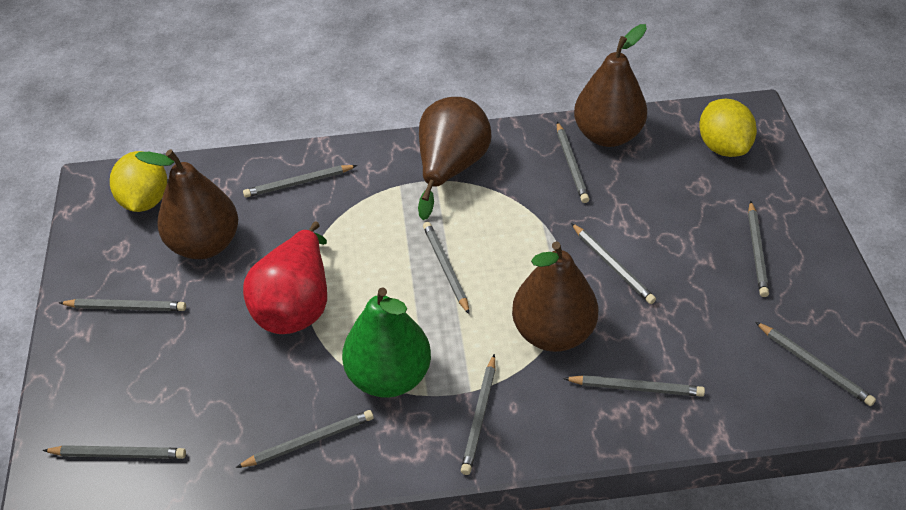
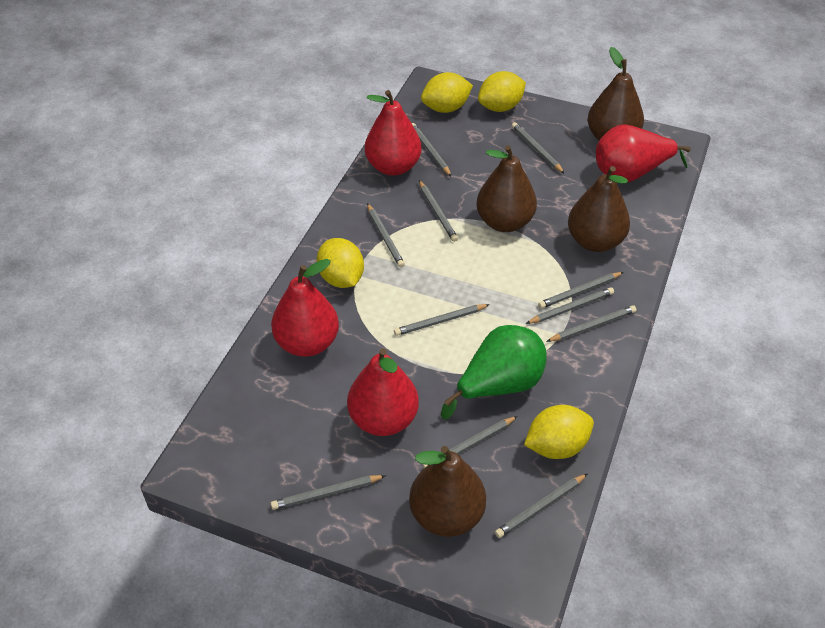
red pear: 1 -> 4
yellow lemon: 2 -> 4

